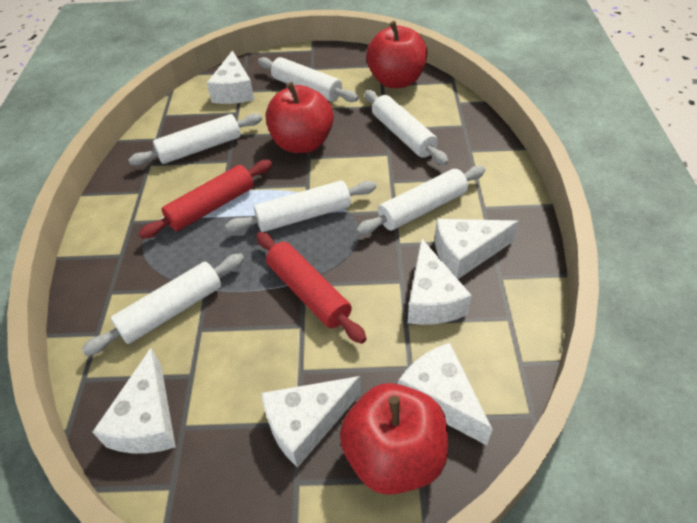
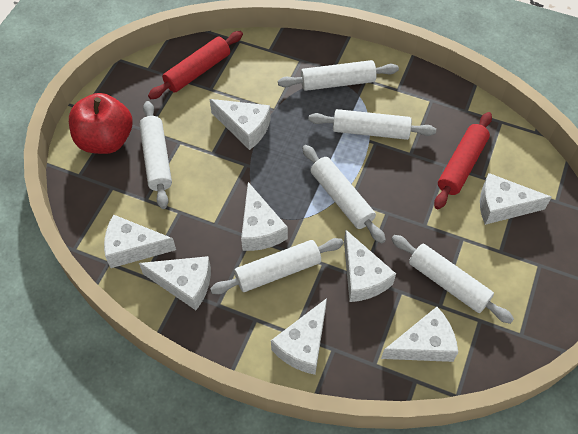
red apple: 3 -> 1
white cheese: 6 -> 8

